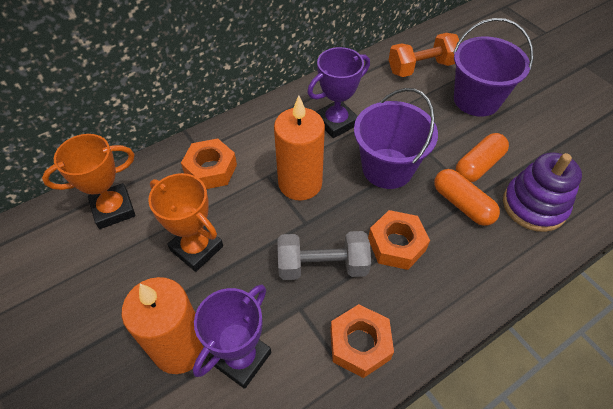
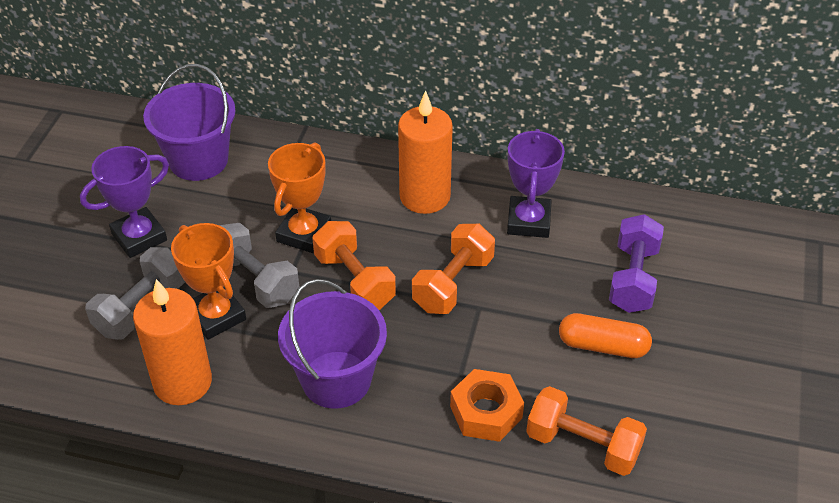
grey dumbbell: 1 -> 2
orange capsule: 2 -> 1
orange dumbbell: 1 -> 3
orange nut: 3 -> 1
purple dumbbell: 0 -> 1
purple stacking toy: 1 -> 0

